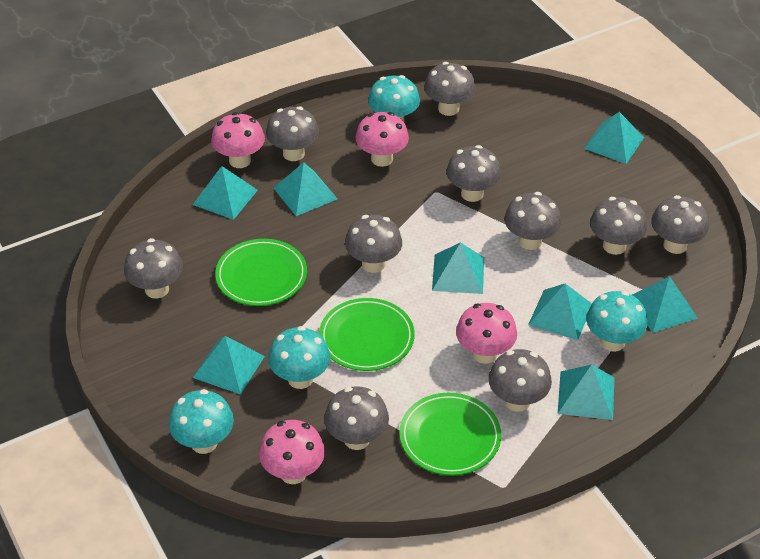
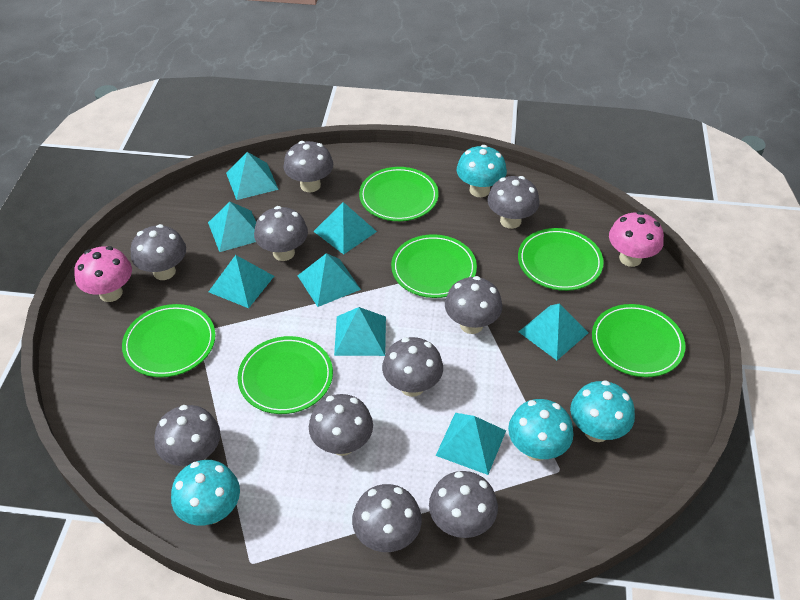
green plate: 3 -> 6
pink mushroom: 4 -> 2

